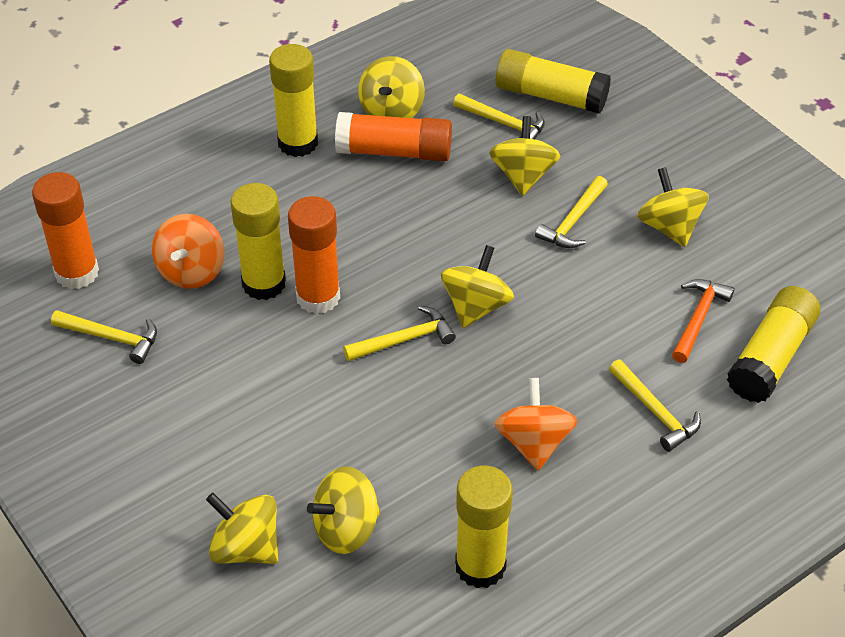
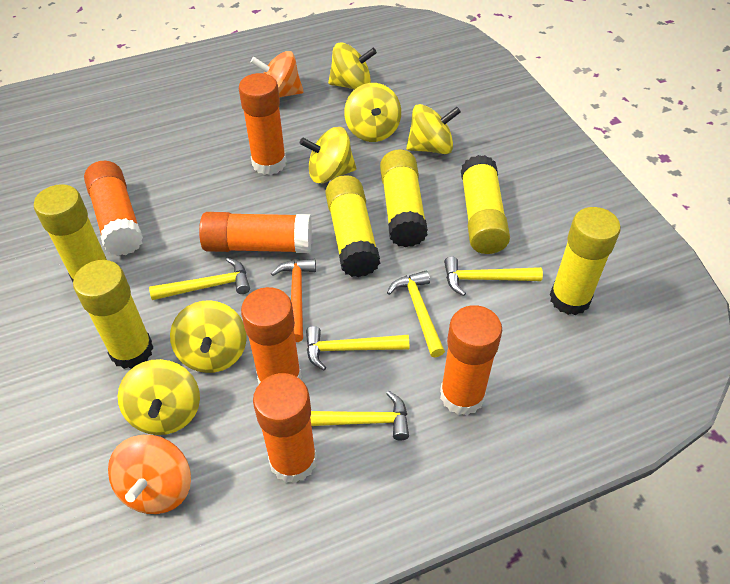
orange glue stick: 3 -> 6
yellow glue stick: 5 -> 6

